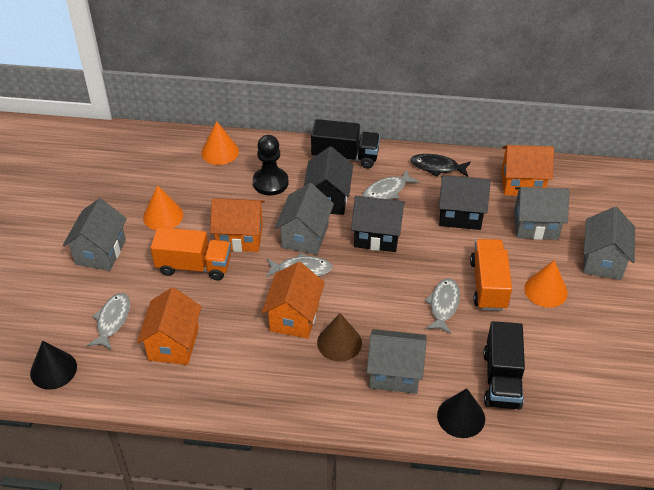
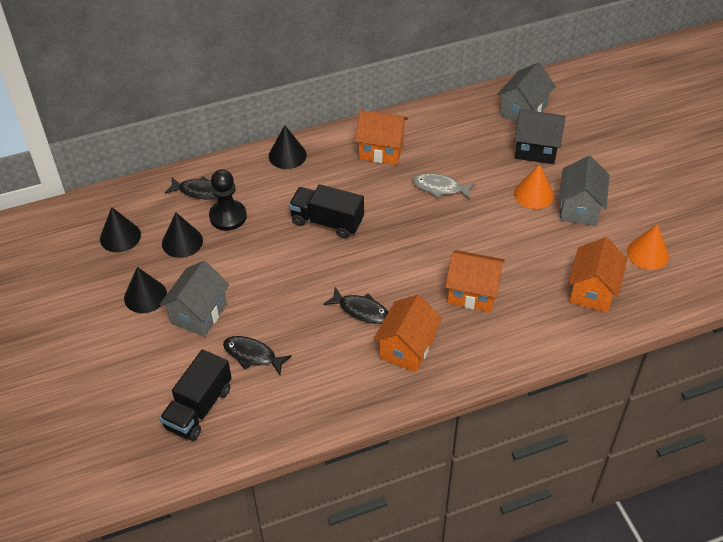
black cone: 2 -> 4
black fish: 1 -> 3
black house: 3 -> 1
brown cone: 1 -> 0
grey fish: 4 -> 1
grey house: 5 -> 3
orange cone: 3 -> 2
orange truck: 2 -> 0

